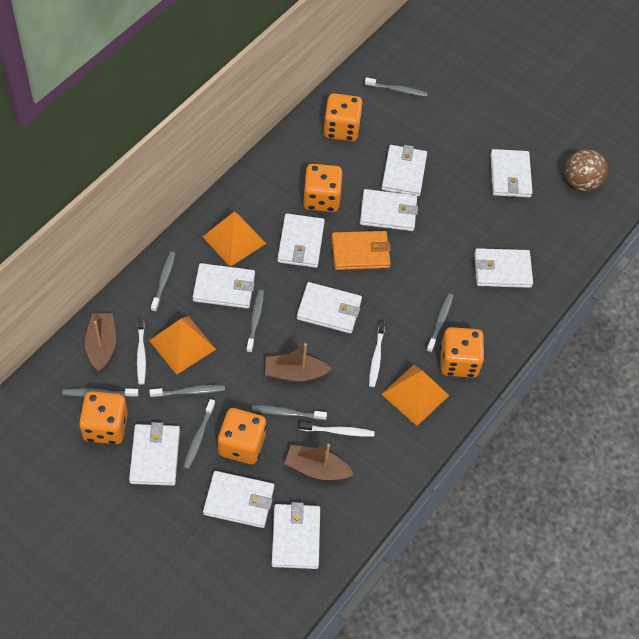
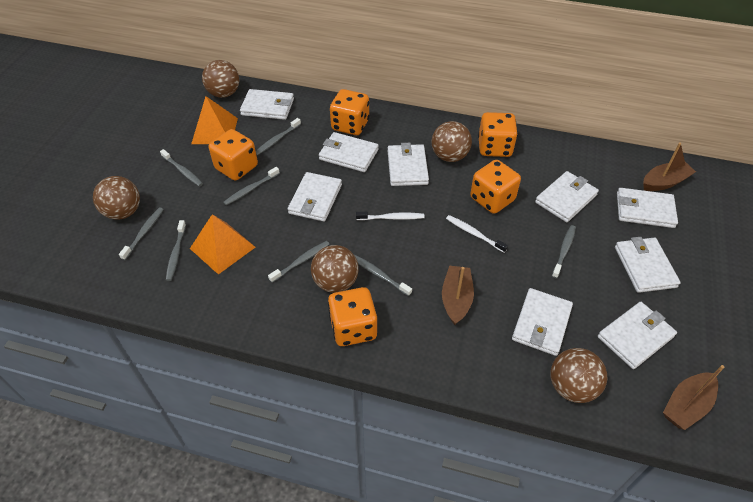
brown ball: 1 -> 5
orange pyramid: 3 -> 2
orange wallet: 1 -> 0
white toothbrush: 3 -> 2
white wallet: 10 -> 9

